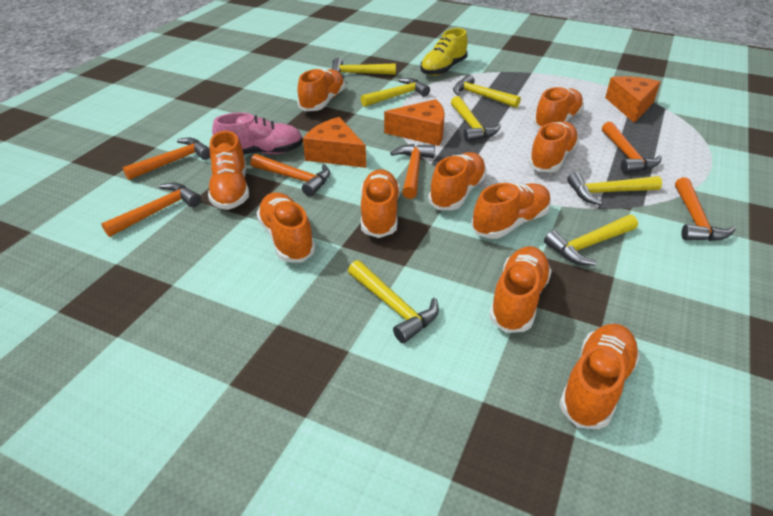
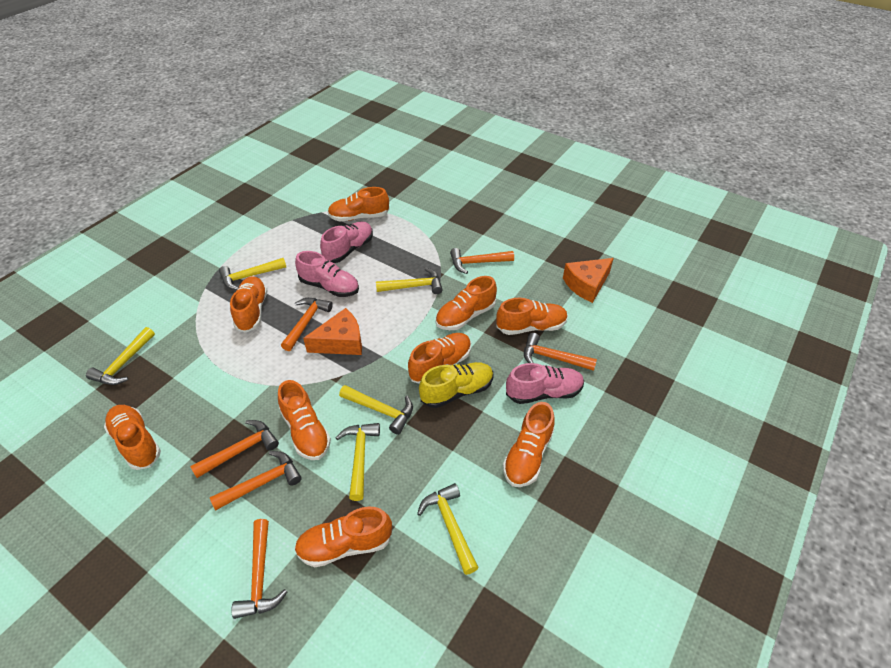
orange cheese: 3 -> 2
orange shoe: 10 -> 9
pink shoe: 1 -> 3
yellow hammer: 7 -> 6

